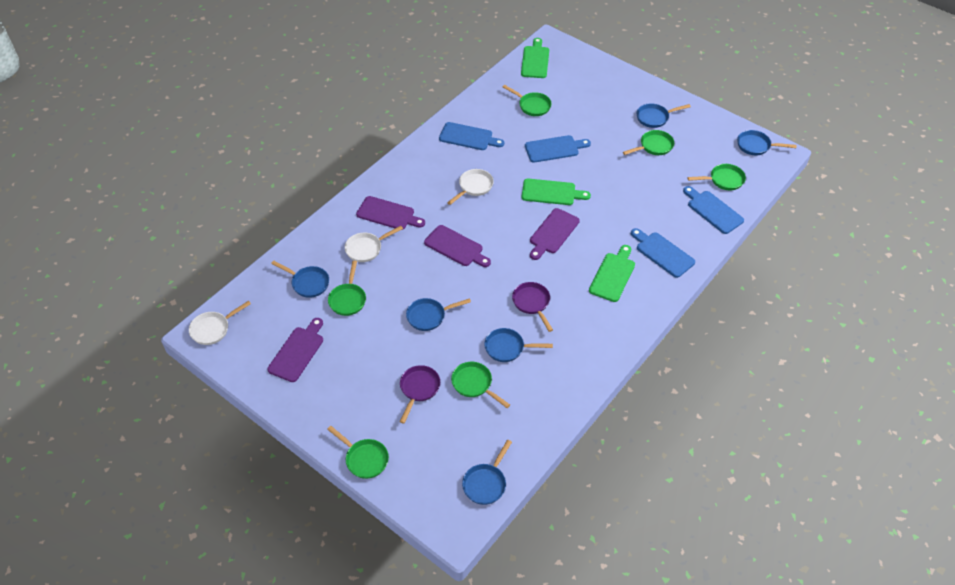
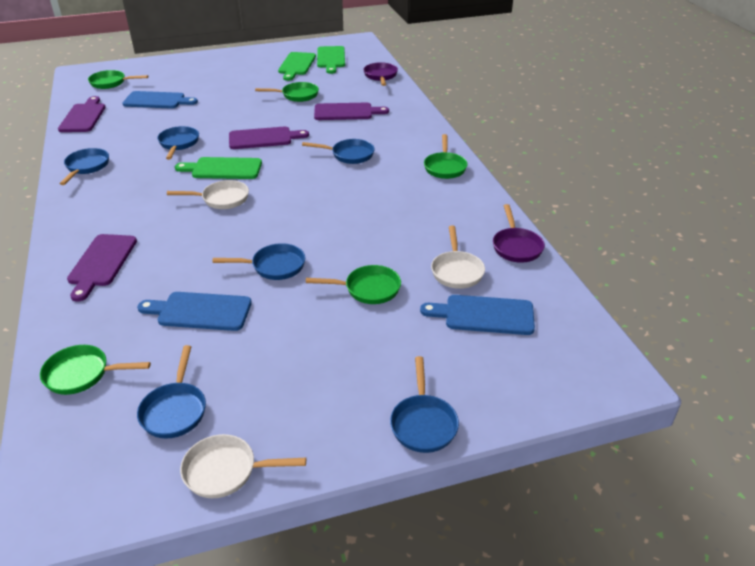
blue cutting board: 4 -> 3
green pan: 6 -> 5

